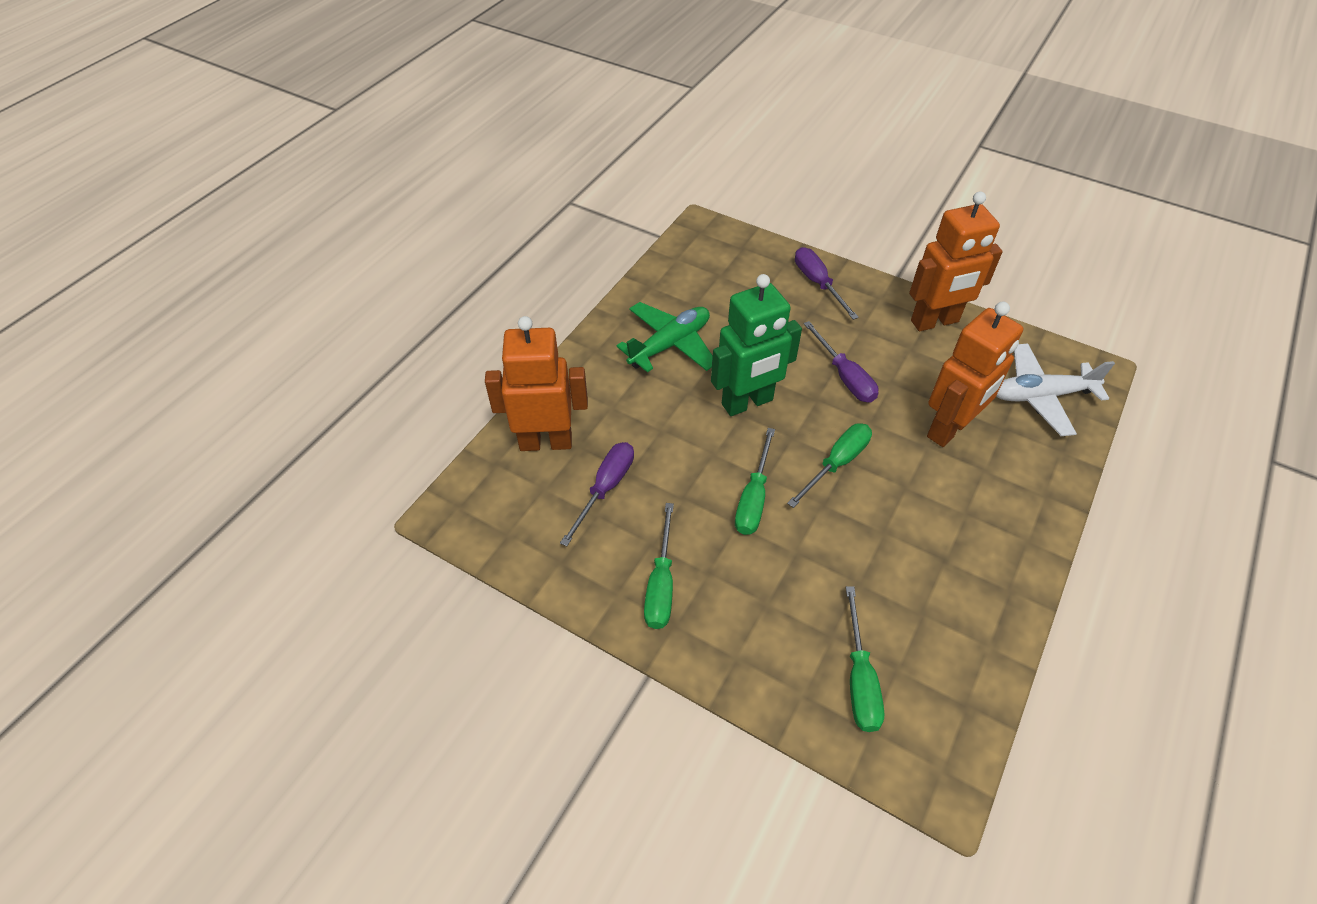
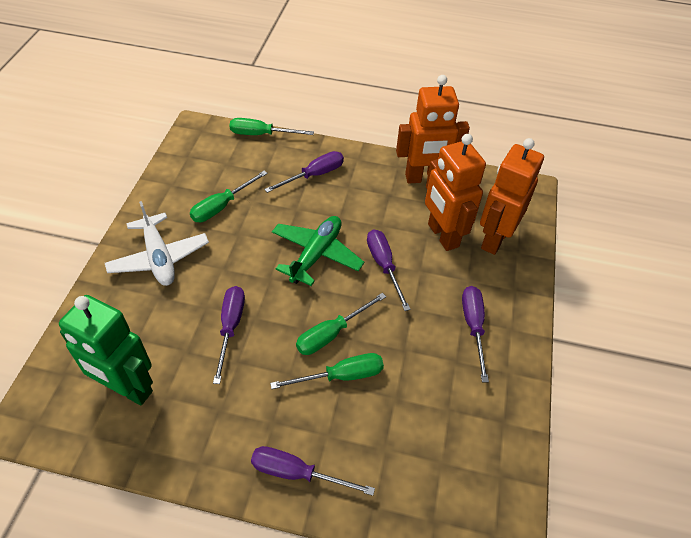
purple screwdriver: 3 -> 5

